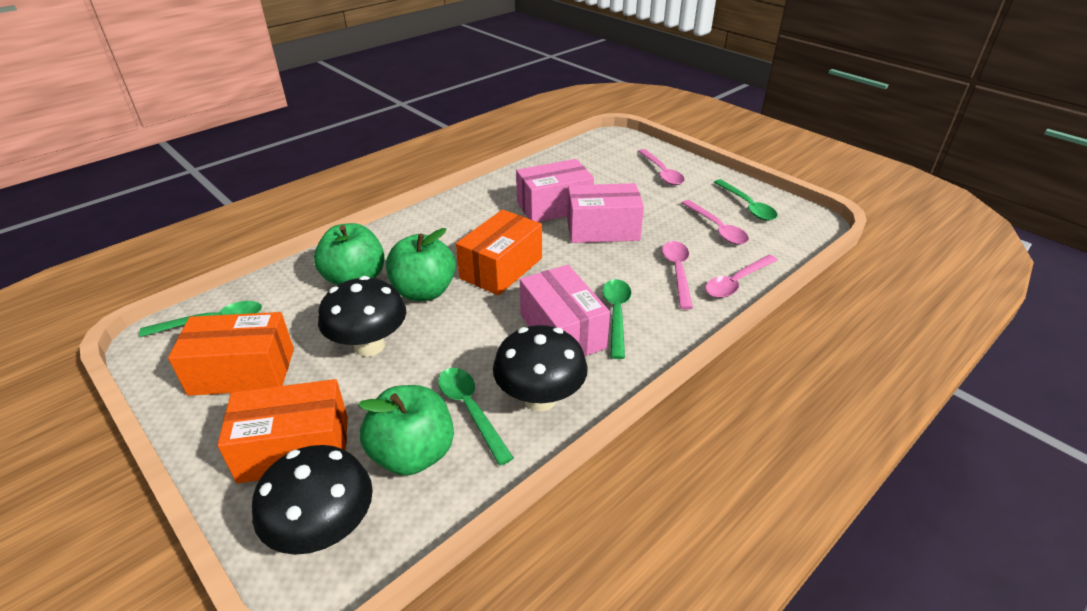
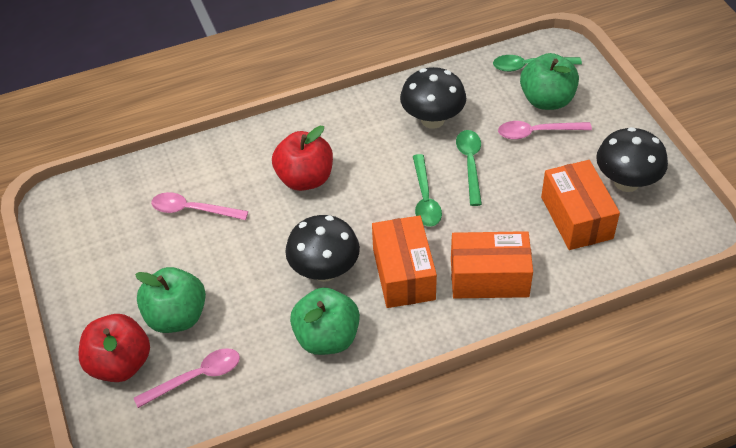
green spoon: 4 -> 3
pink box: 3 -> 0
pink spoon: 4 -> 3
red apple: 0 -> 2

